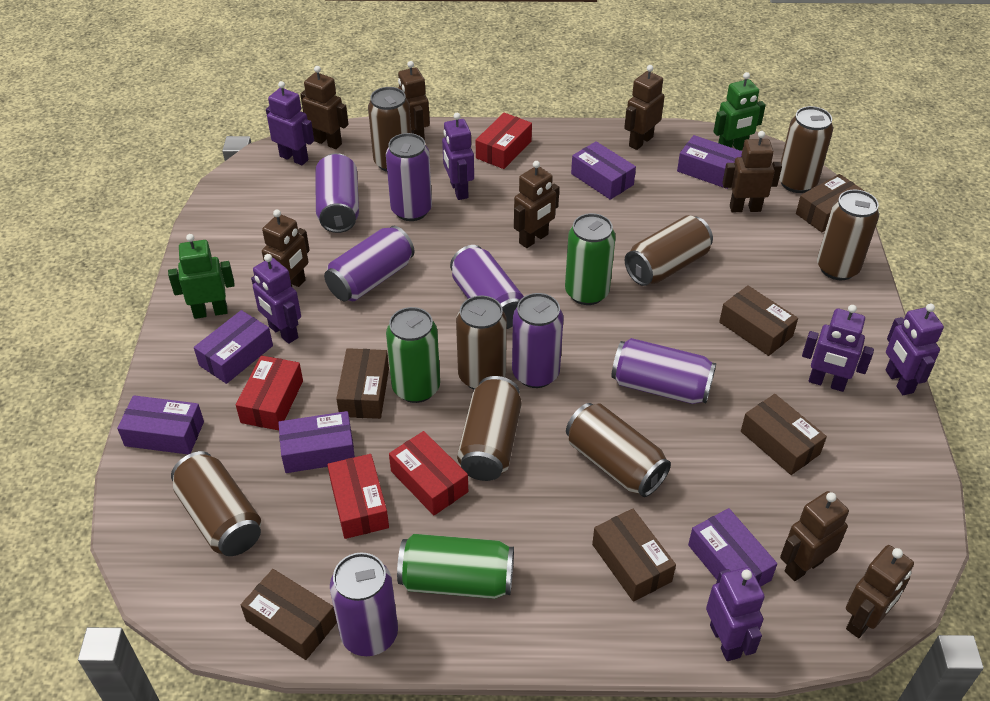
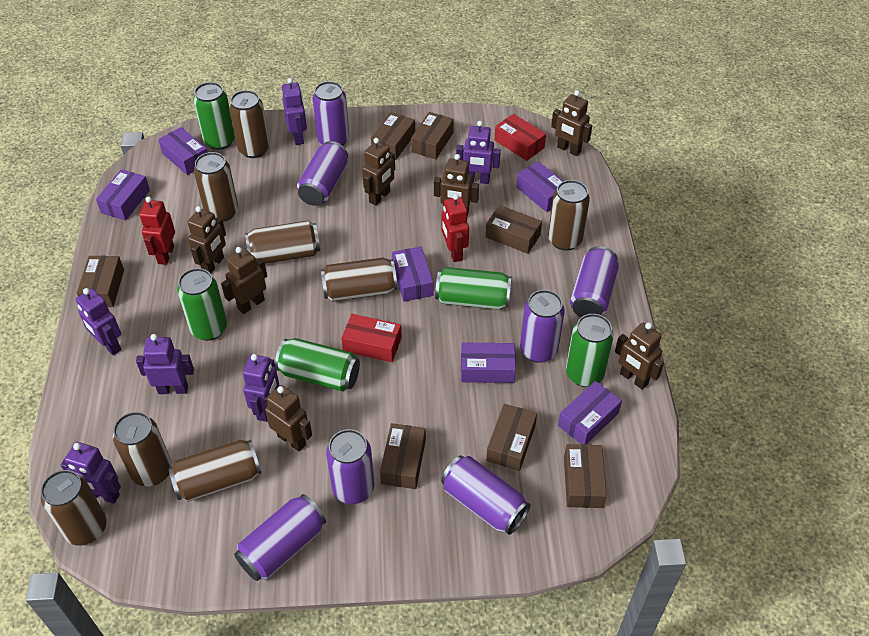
brown box: 6 -> 7
brown robot: 8 -> 7
green can: 3 -> 5
green robot: 2 -> 0
red box: 4 -> 2
red robot: 0 -> 2

